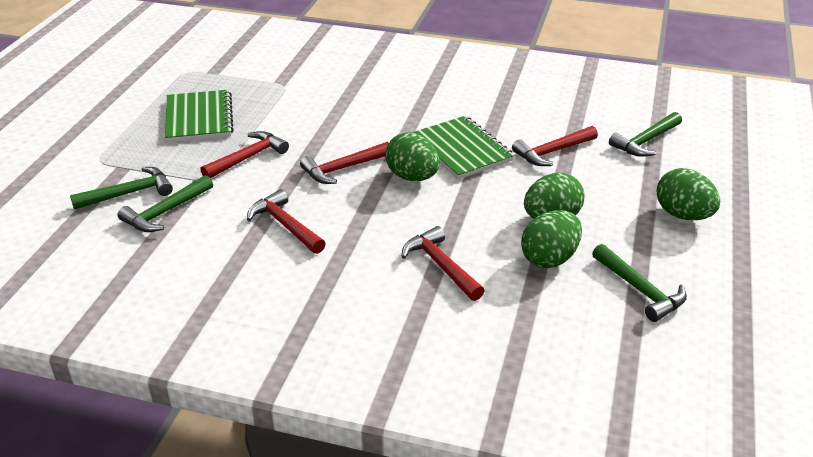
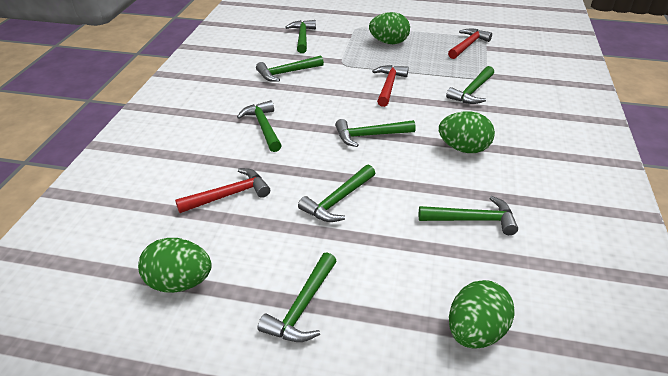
green hammer: 4 -> 8
green notebook: 2 -> 0
red hammer: 5 -> 3

